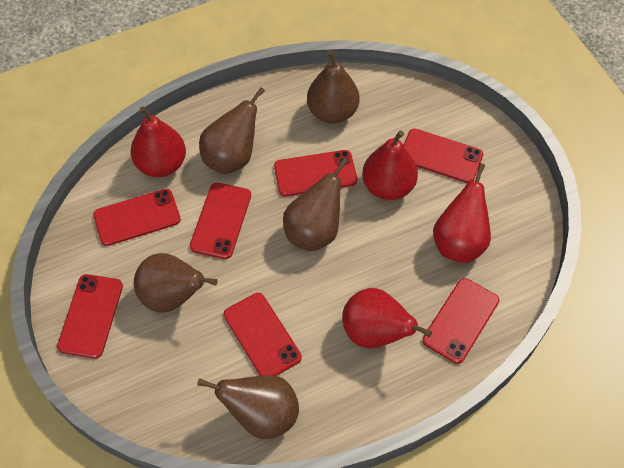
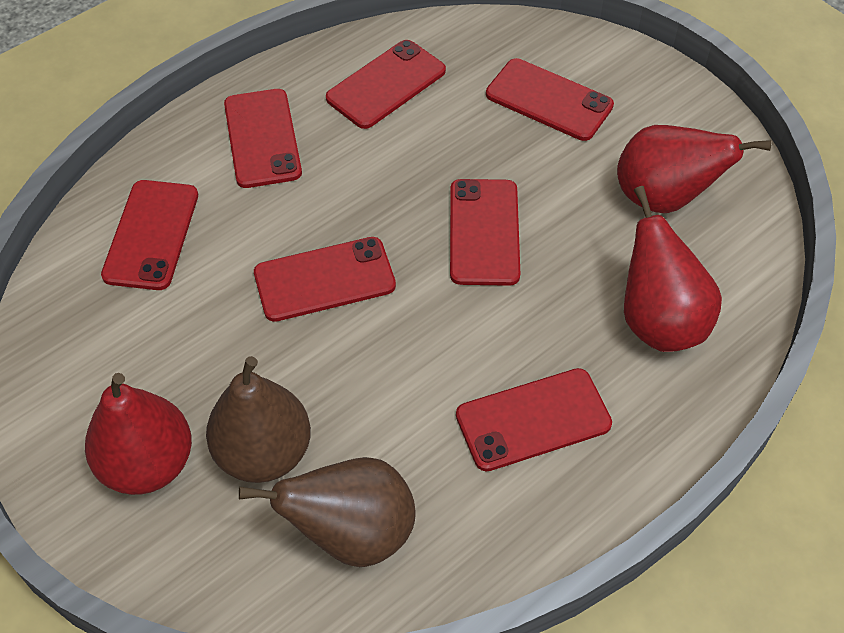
brown pear: 5 -> 2
red pear: 4 -> 3

